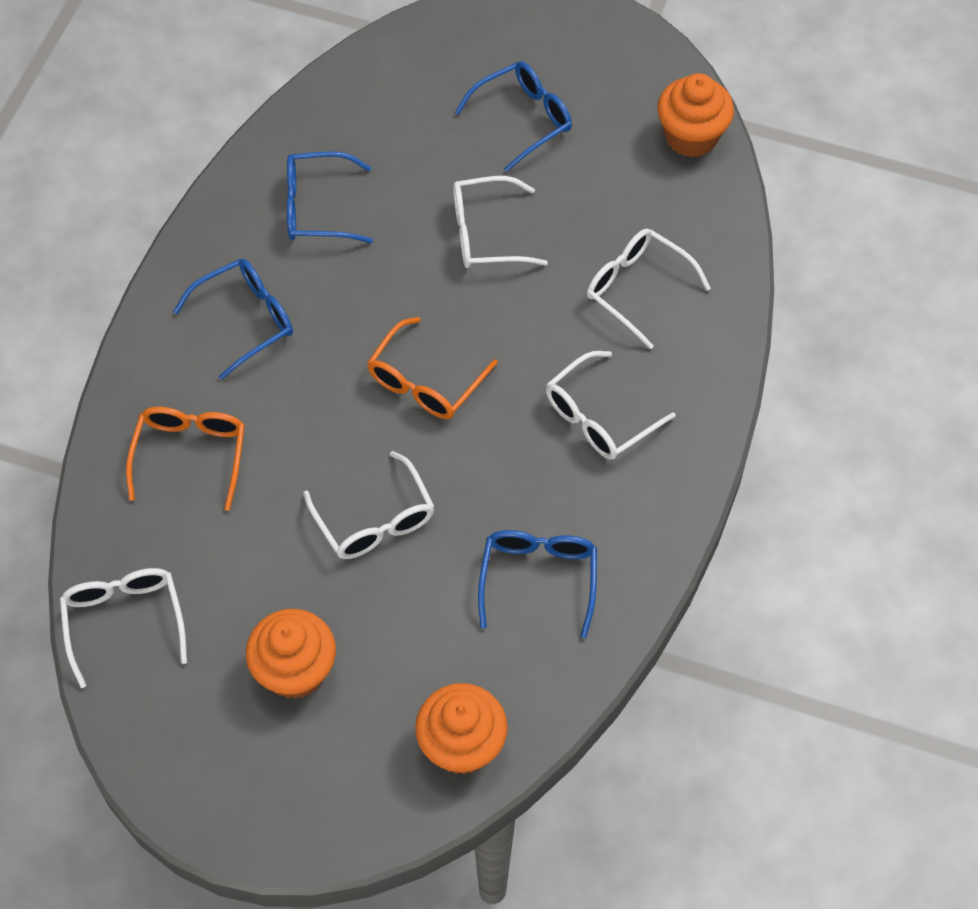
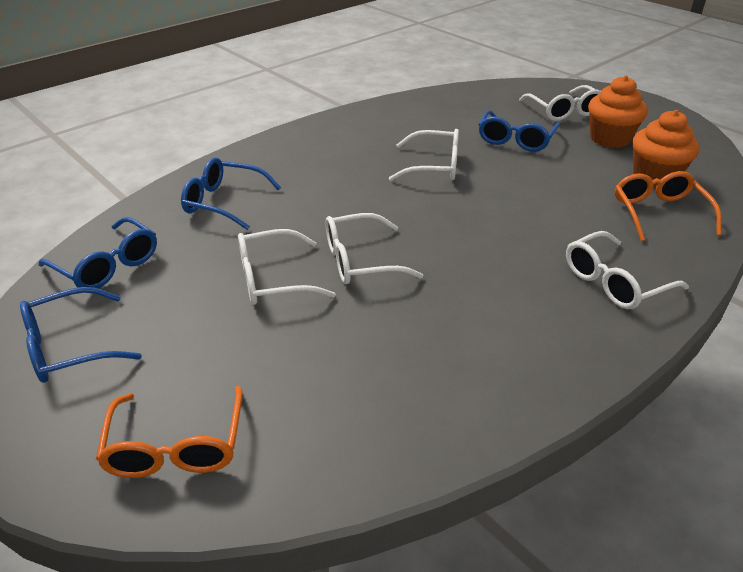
orange cupcake: 3 -> 2

